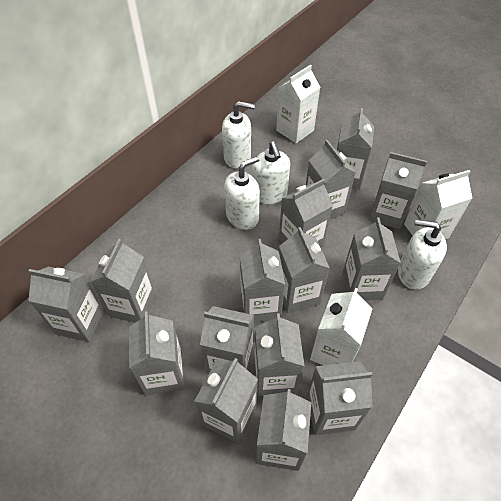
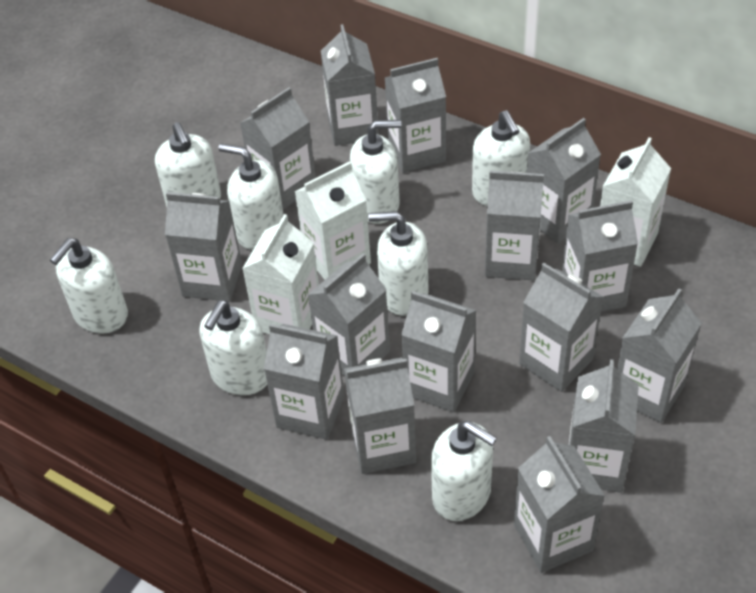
white soap dispenser: 4 -> 8

